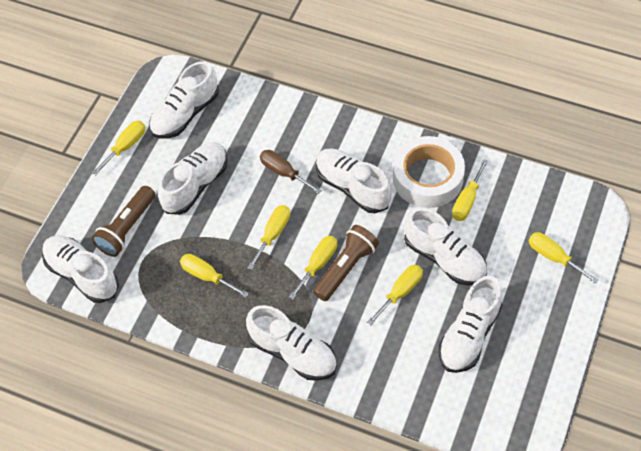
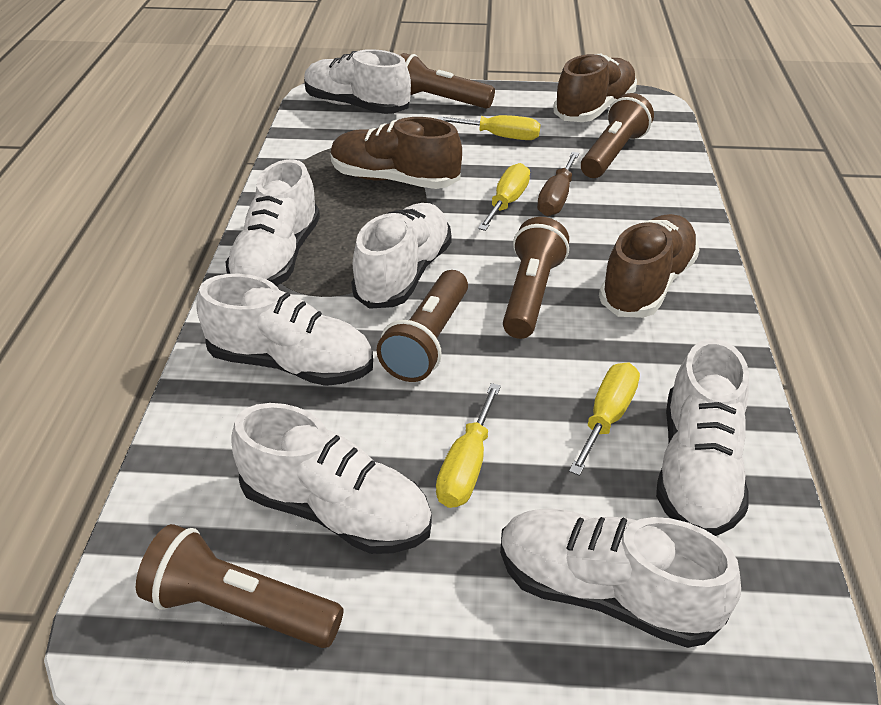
brown flashlight: 2 -> 5
brown shoe: 0 -> 3
white tape: 1 -> 0
yellow screwdriver: 7 -> 4

